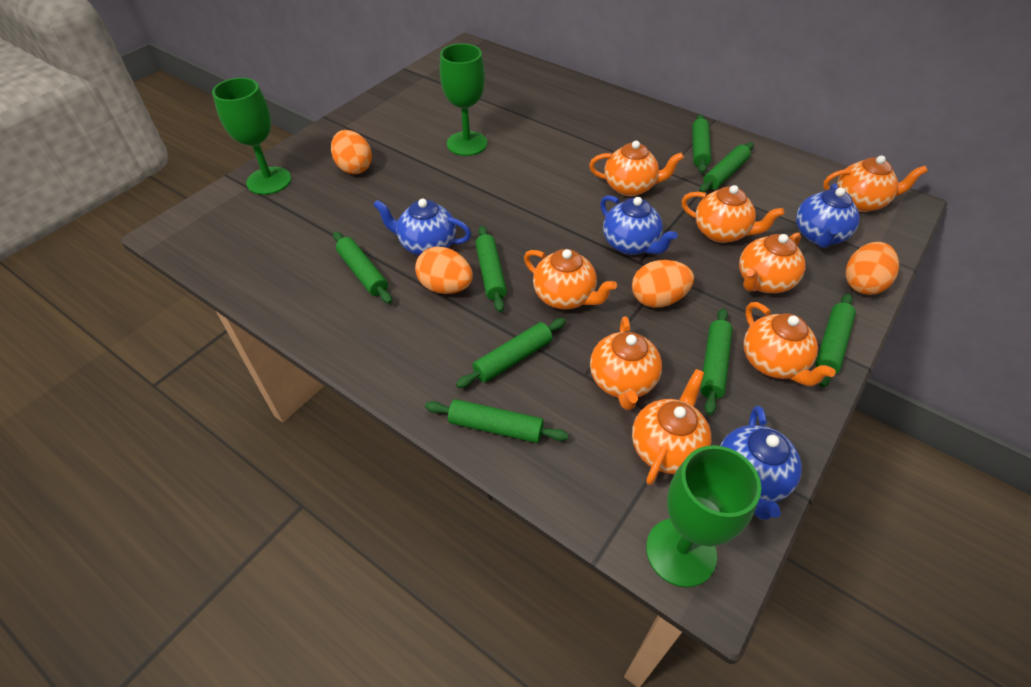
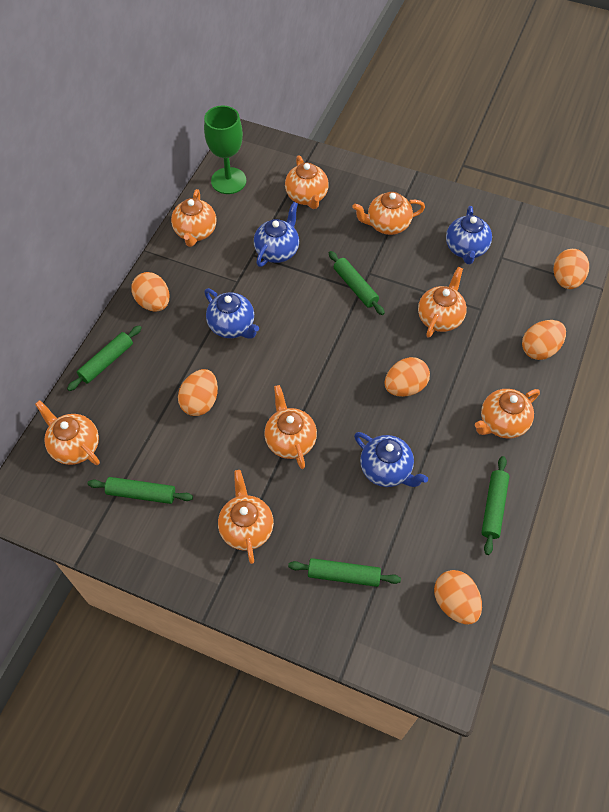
green goblet: 3 -> 1
green rolling pin: 8 -> 5
orange egg: 4 -> 6

